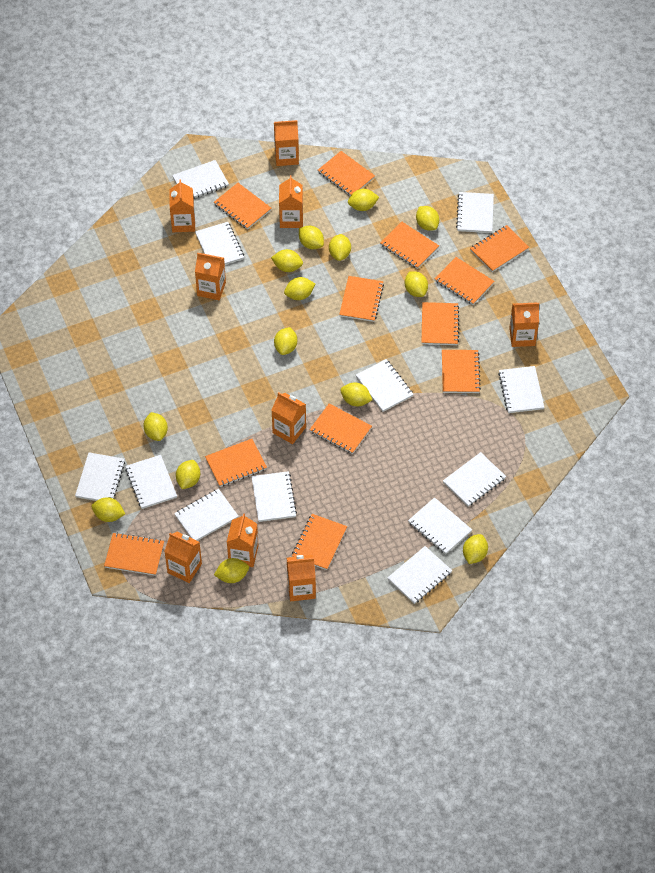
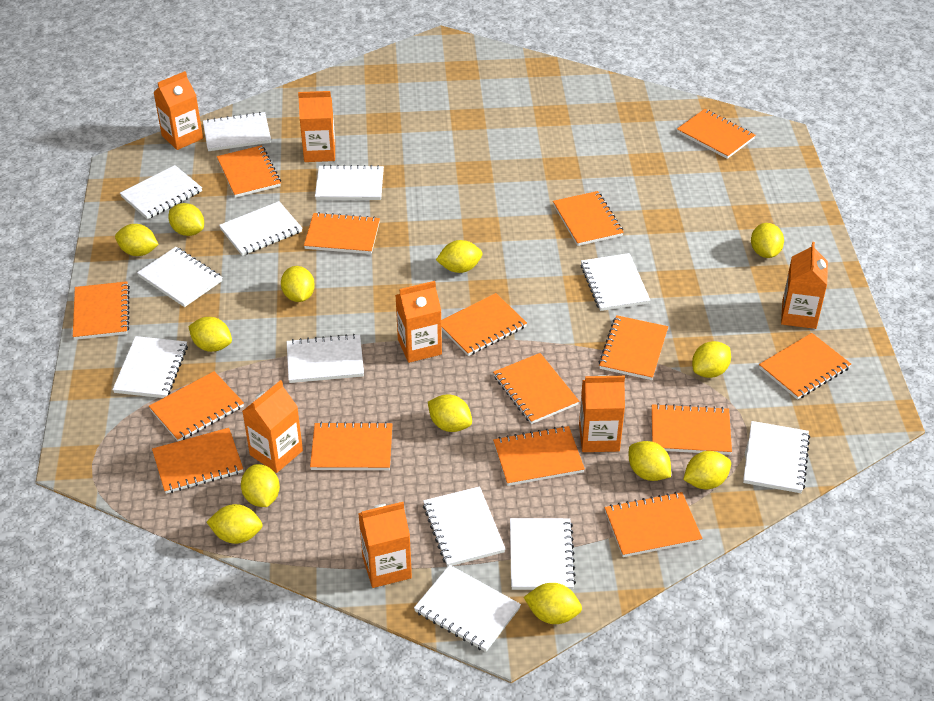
orange carton: 9 -> 7
orange notebook: 12 -> 15
yellow lemon: 14 -> 13

